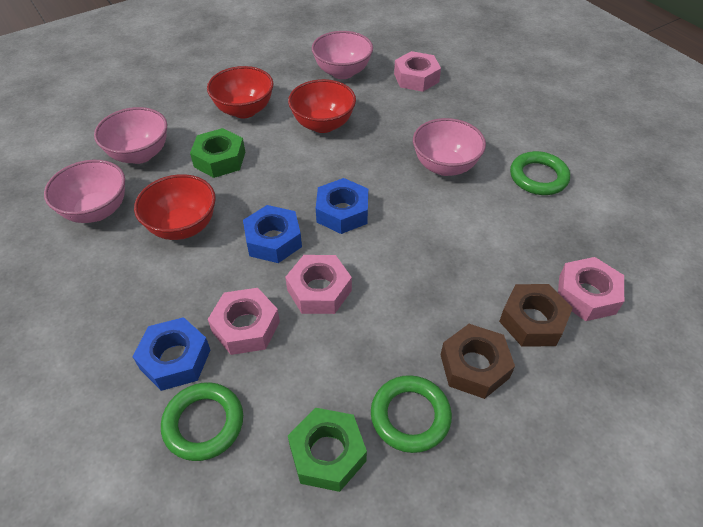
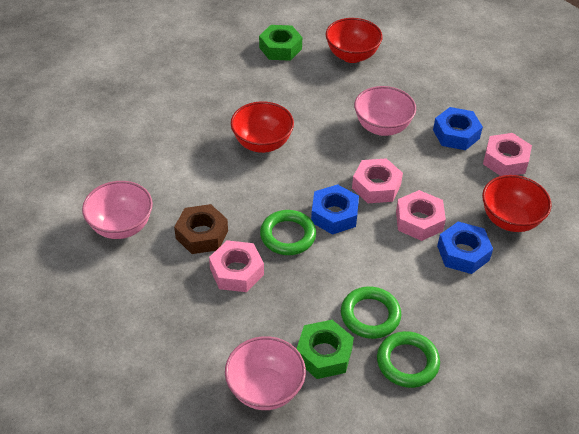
brown nut: 2 -> 1
pink bowl: 4 -> 3

